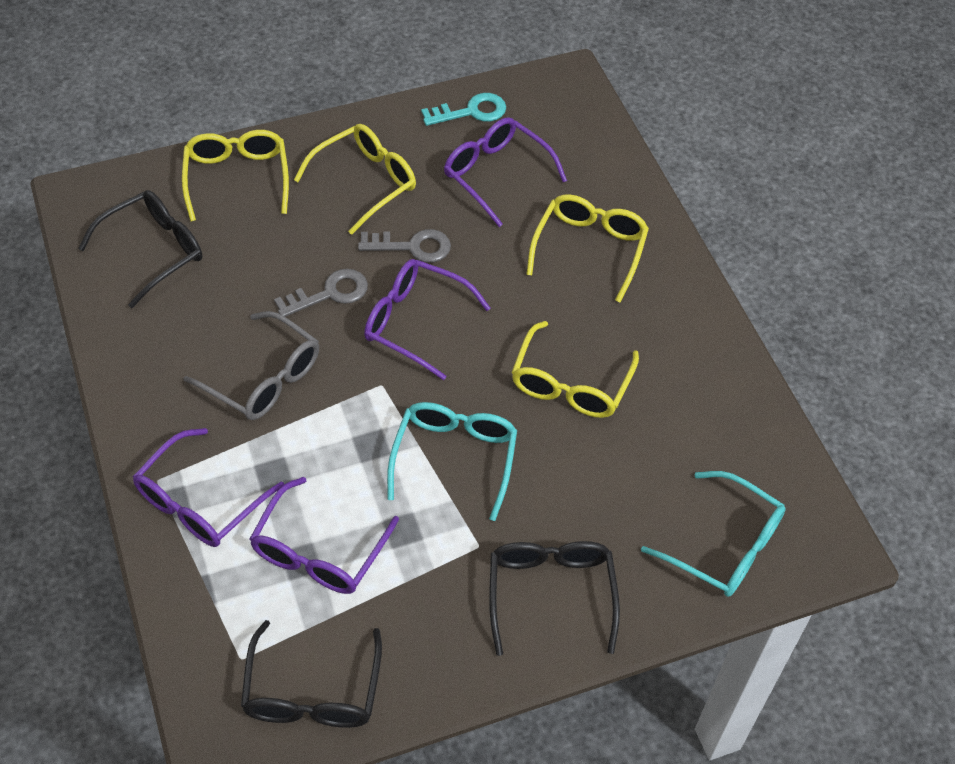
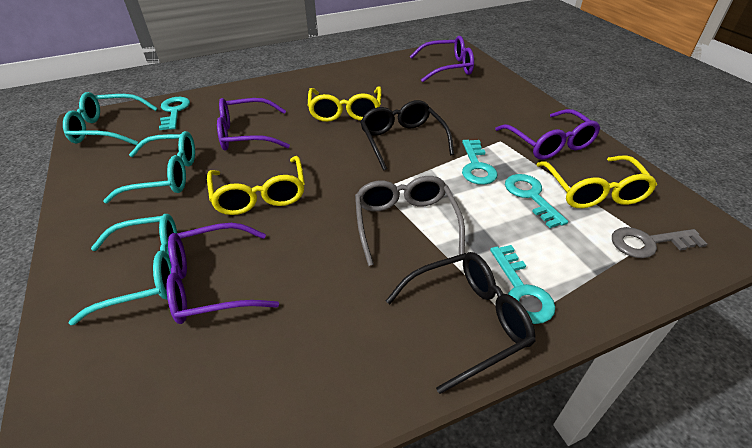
black glasses: 3 -> 2
grey key: 2 -> 1
turquoise glasses: 2 -> 3
turquoise key: 1 -> 4
yellow glasses: 4 -> 3

